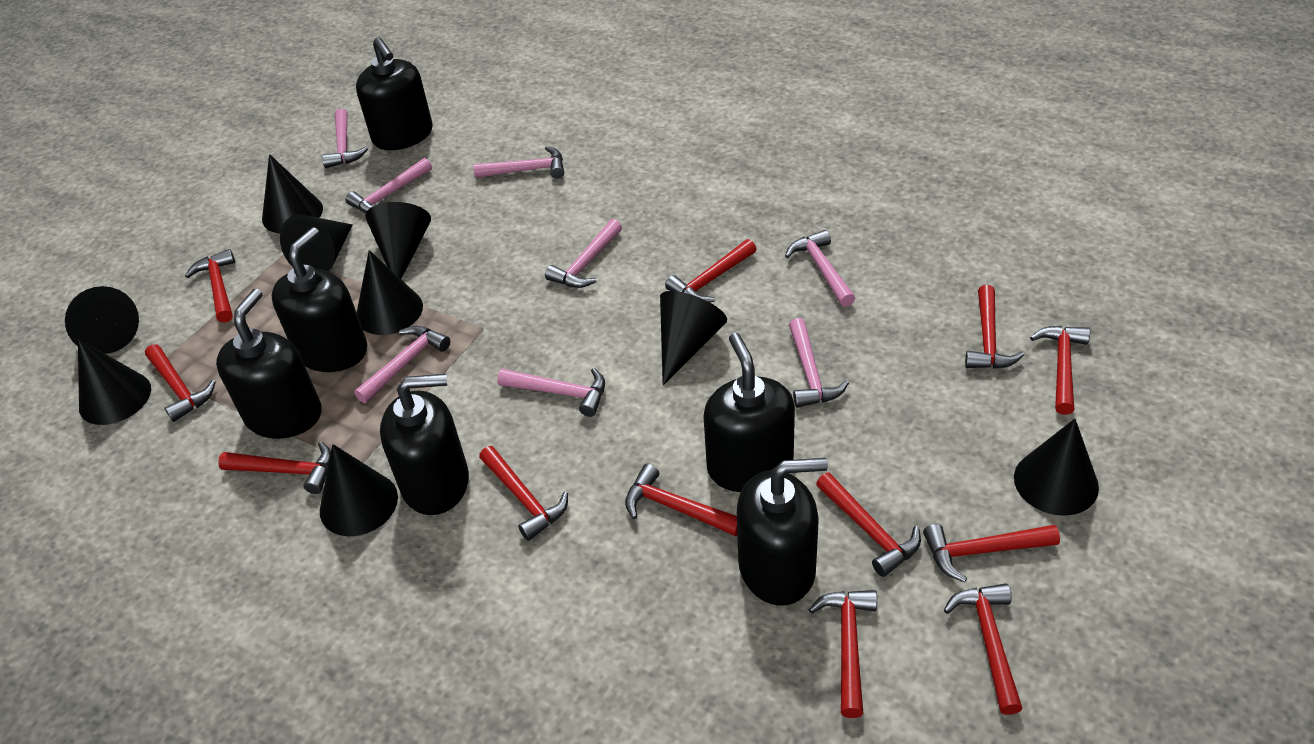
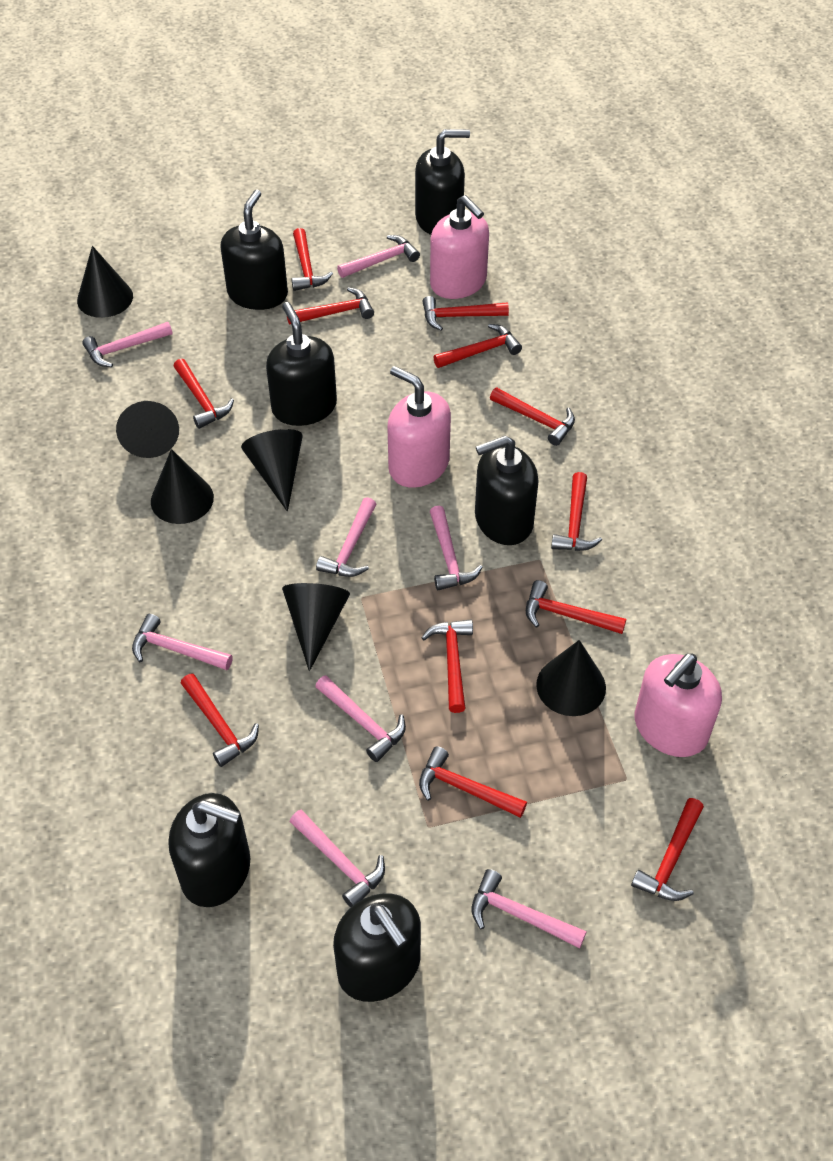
black cone: 9 -> 6
pink soap dispenser: 0 -> 3

